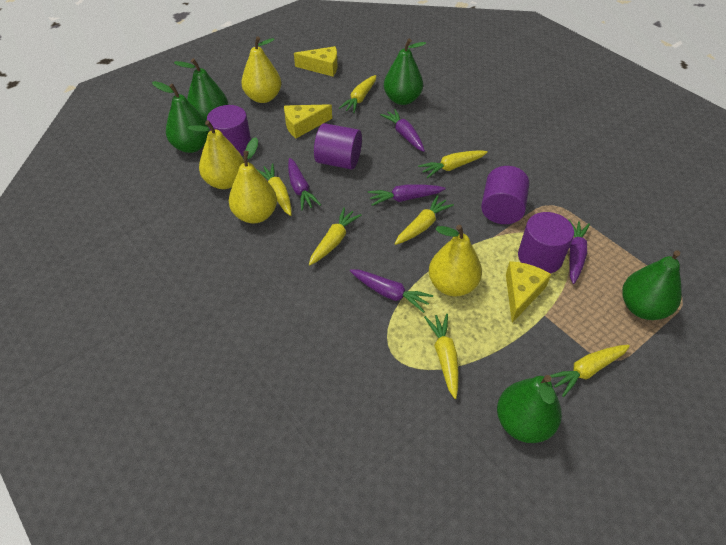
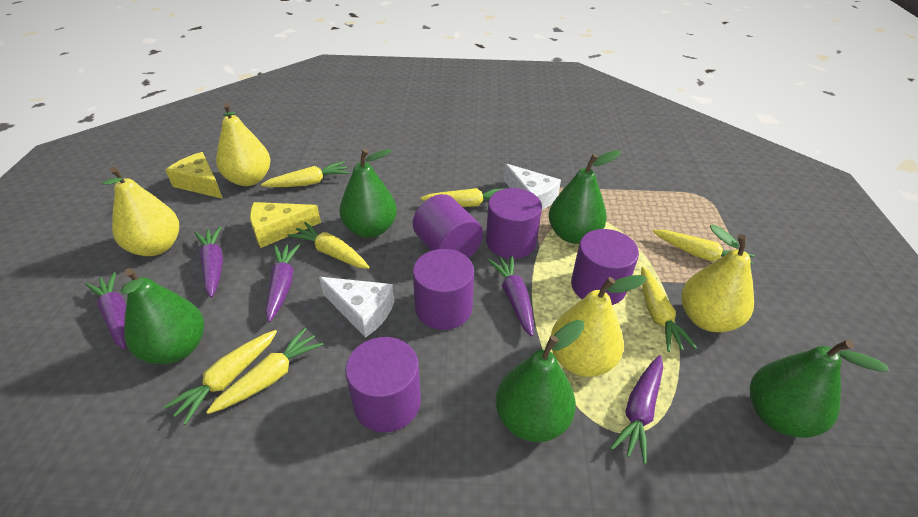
purple cylinder: 4 -> 5
white cheese: 0 -> 2
yellow cheese: 3 -> 2

